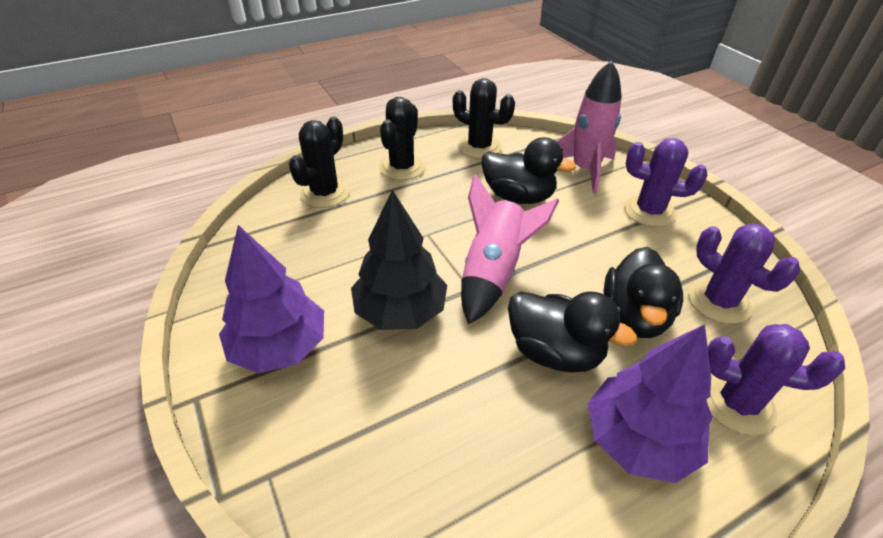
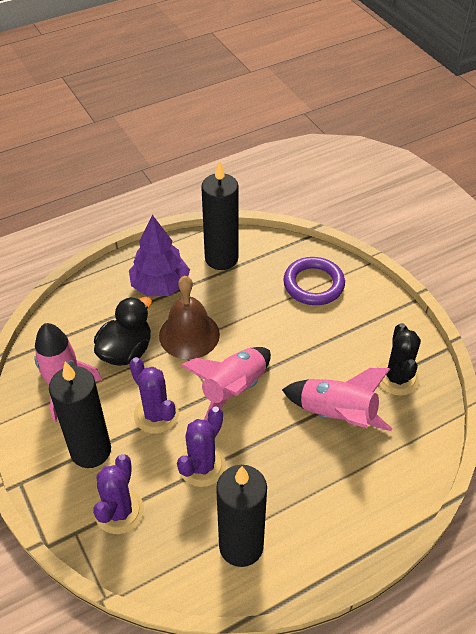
black cactus: 3 -> 1
black candle: 0 -> 3
black duck: 3 -> 1
black tree: 1 -> 0
brown bell: 0 -> 1
pink rocket: 2 -> 3
purple ring: 0 -> 1
purple tree: 2 -> 1

